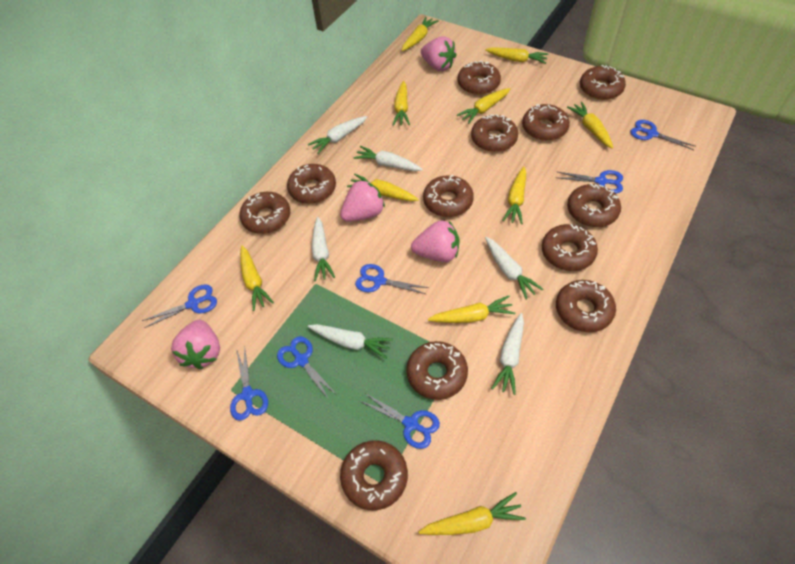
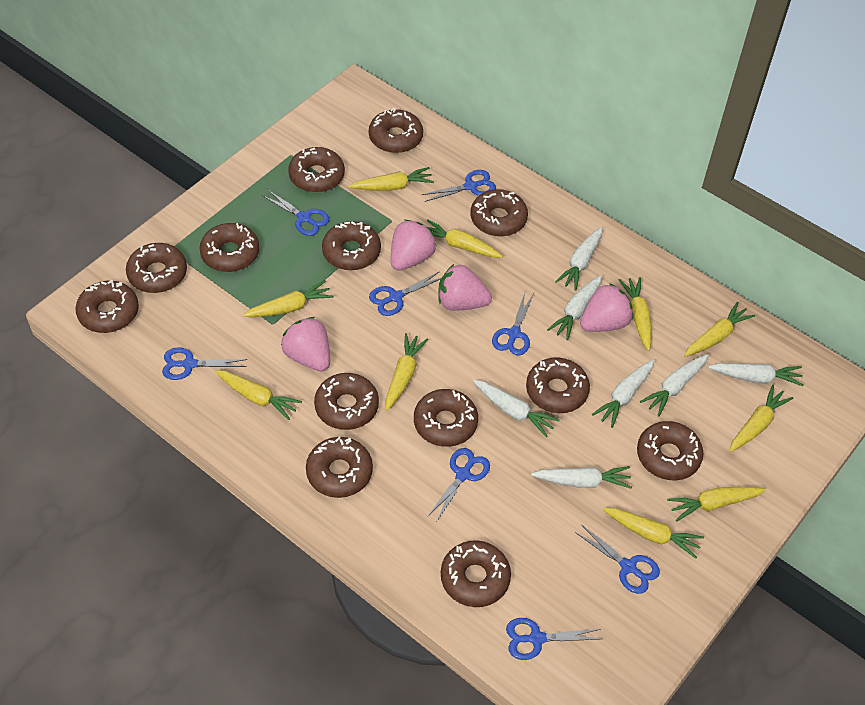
blue scissors: 7 -> 8
brown donut: 12 -> 13
white carrot: 6 -> 7

